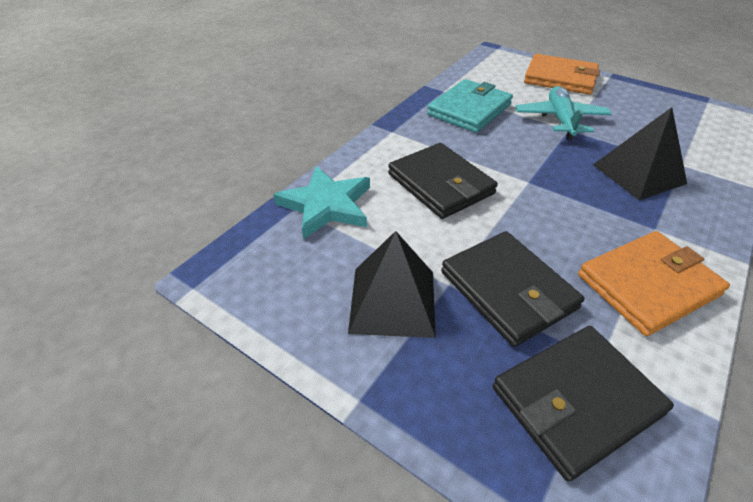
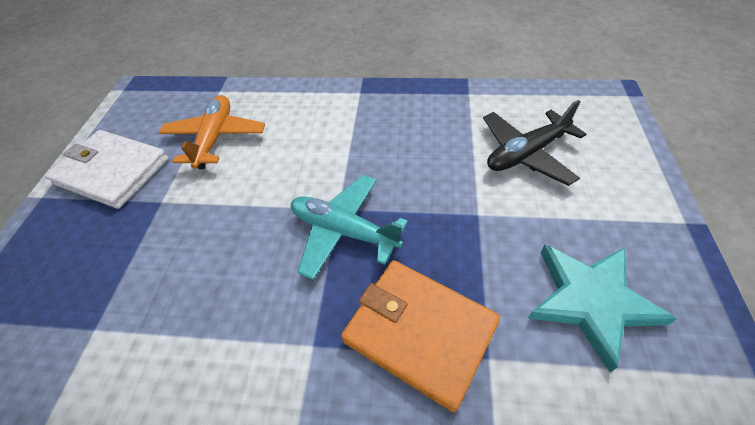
black plane: 0 -> 1
black pyramid: 2 -> 0
black wallet: 3 -> 0
orange plane: 0 -> 1
orange wallet: 2 -> 1
turquoise wallet: 1 -> 0
white wallet: 0 -> 1

